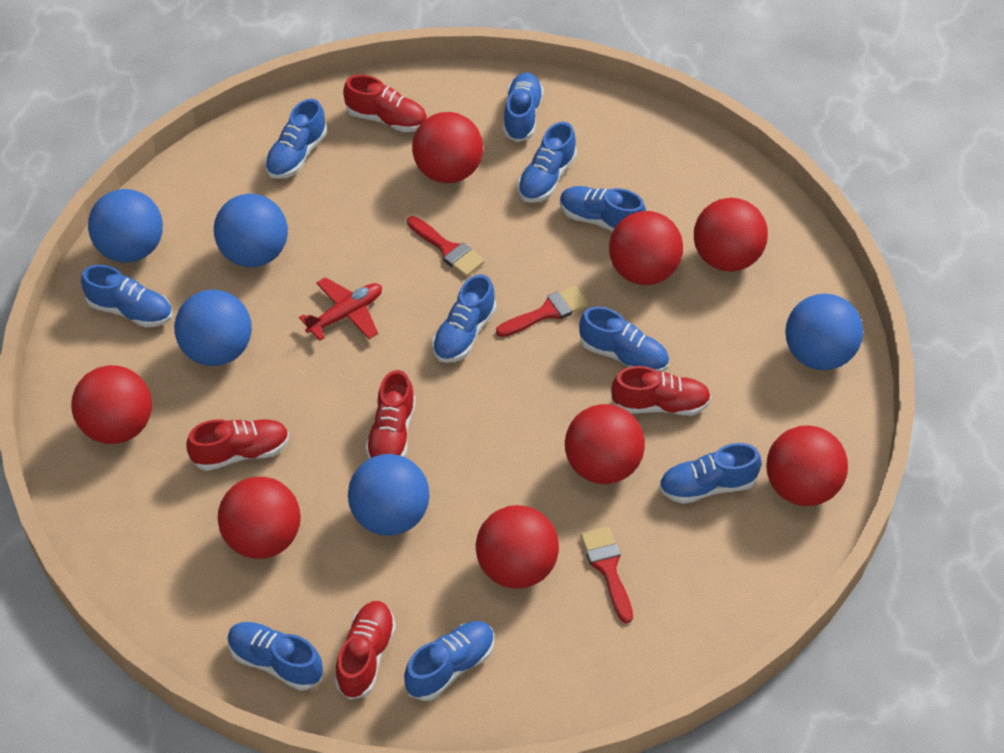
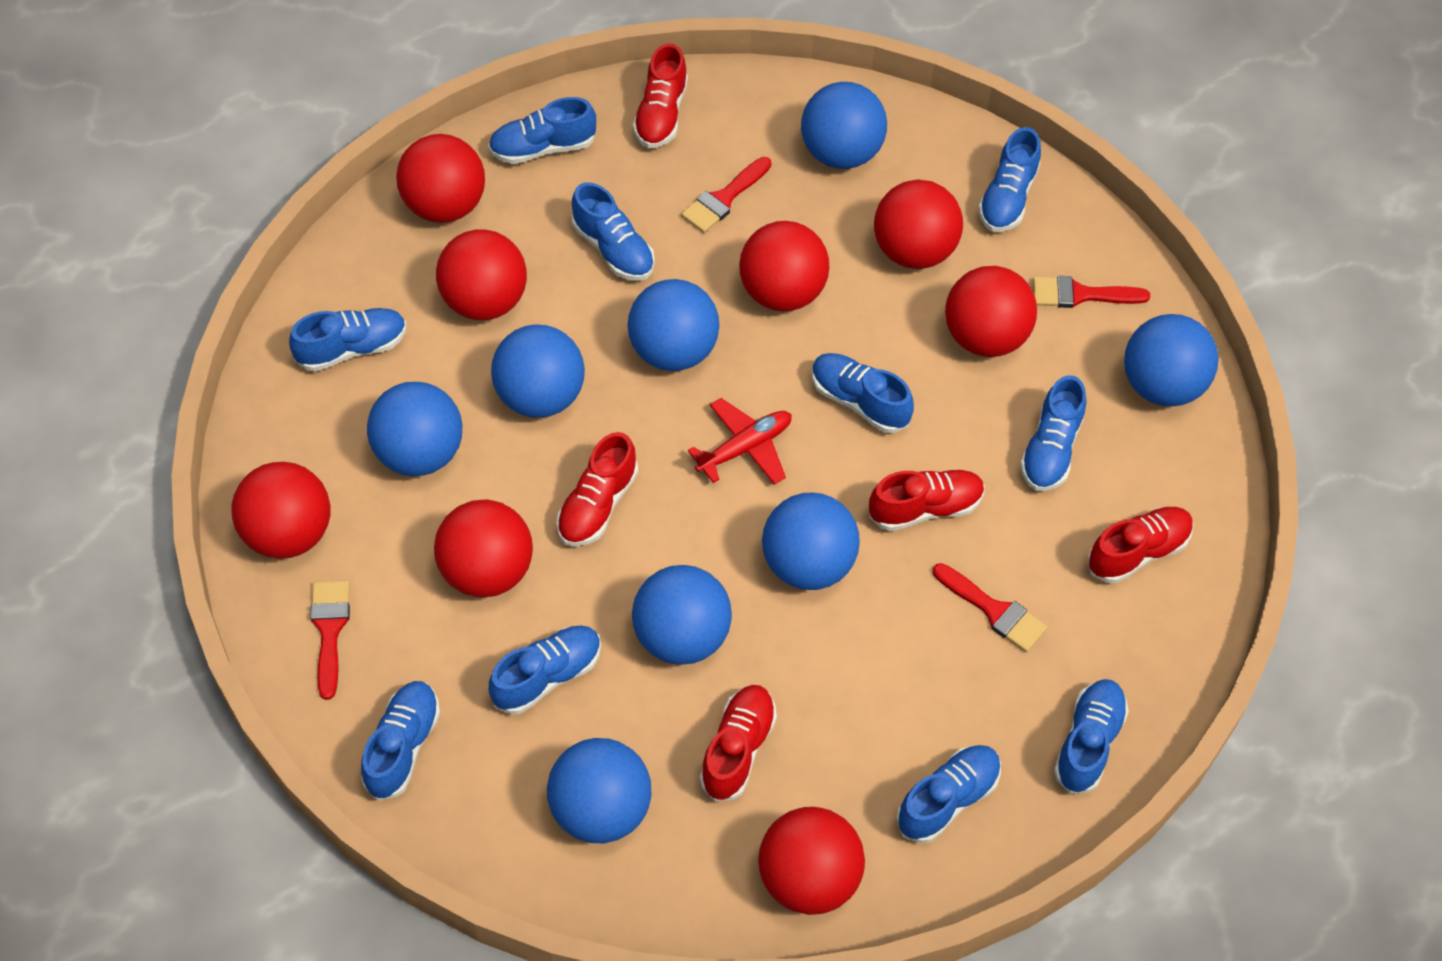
blue ball: 5 -> 8
red brush: 3 -> 4

